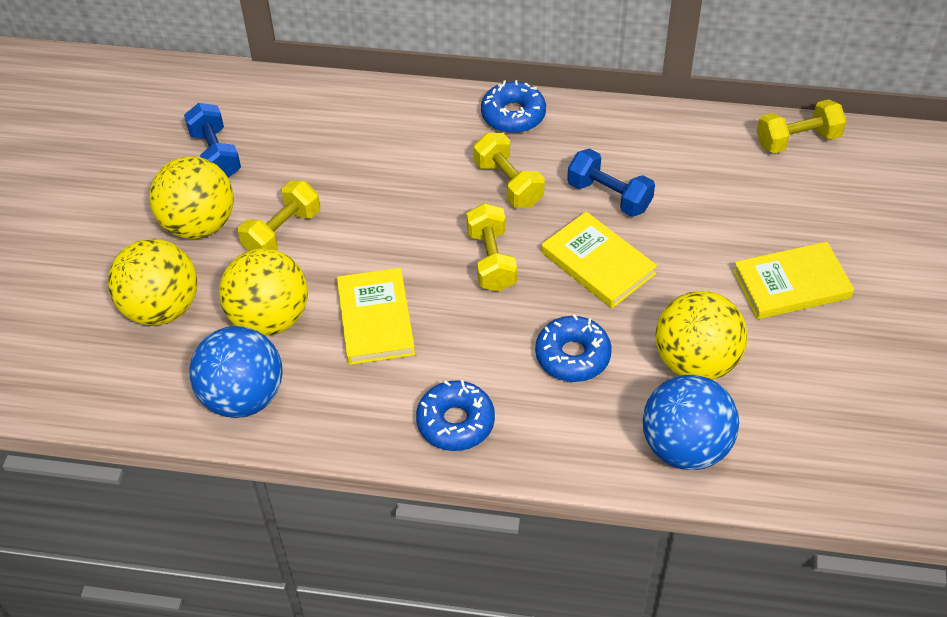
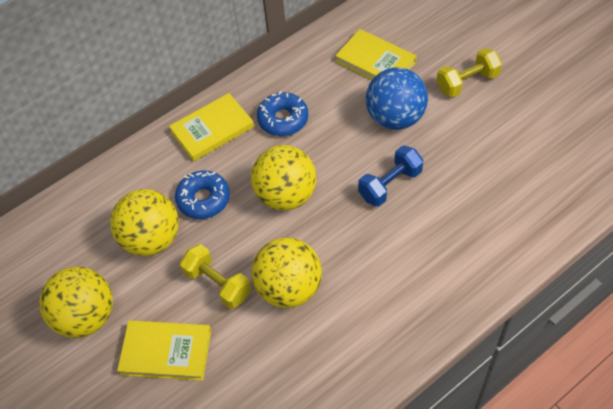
blue ball: 2 -> 1
blue donut: 3 -> 2
blue dumbbell: 2 -> 1
yellow dumbbell: 4 -> 2

